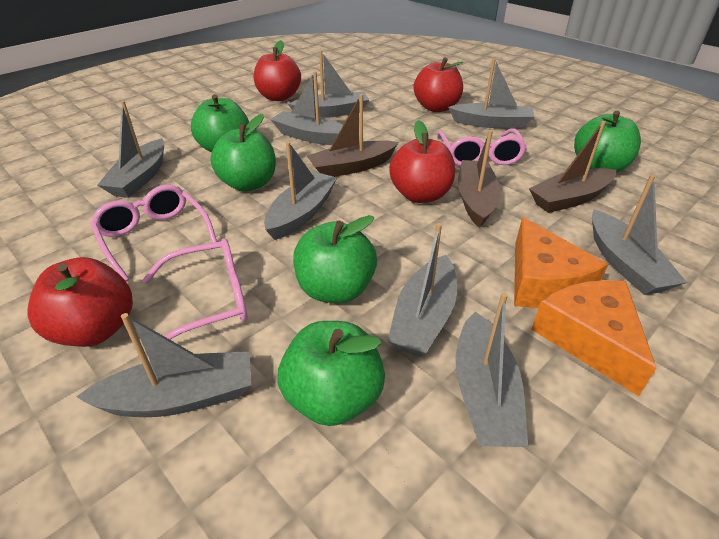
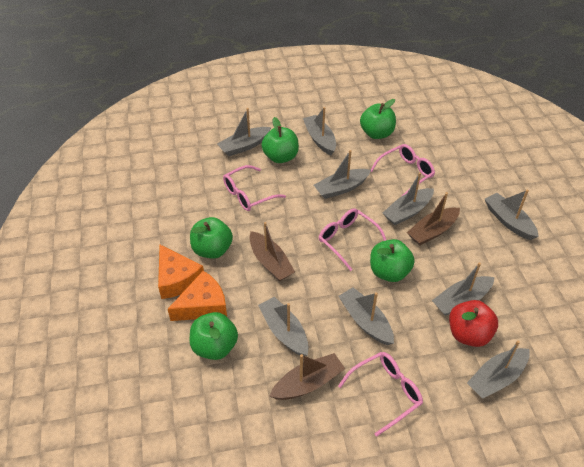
pink glasses: 3 -> 4
red apple: 4 -> 1

